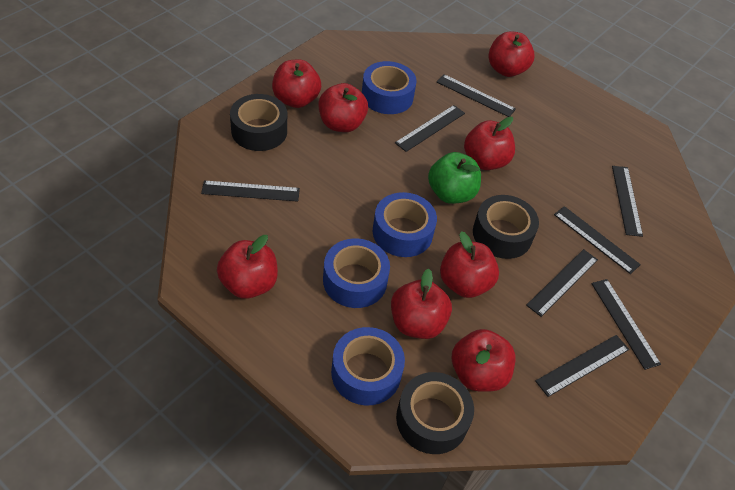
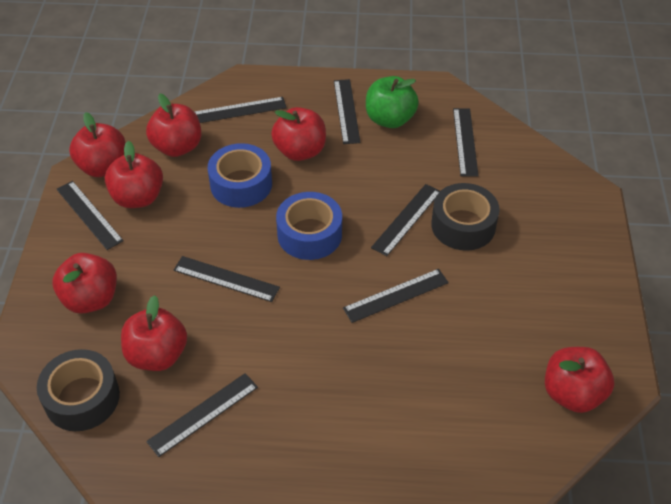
black tape: 3 -> 2
blue tape: 4 -> 2
red apple: 8 -> 7

